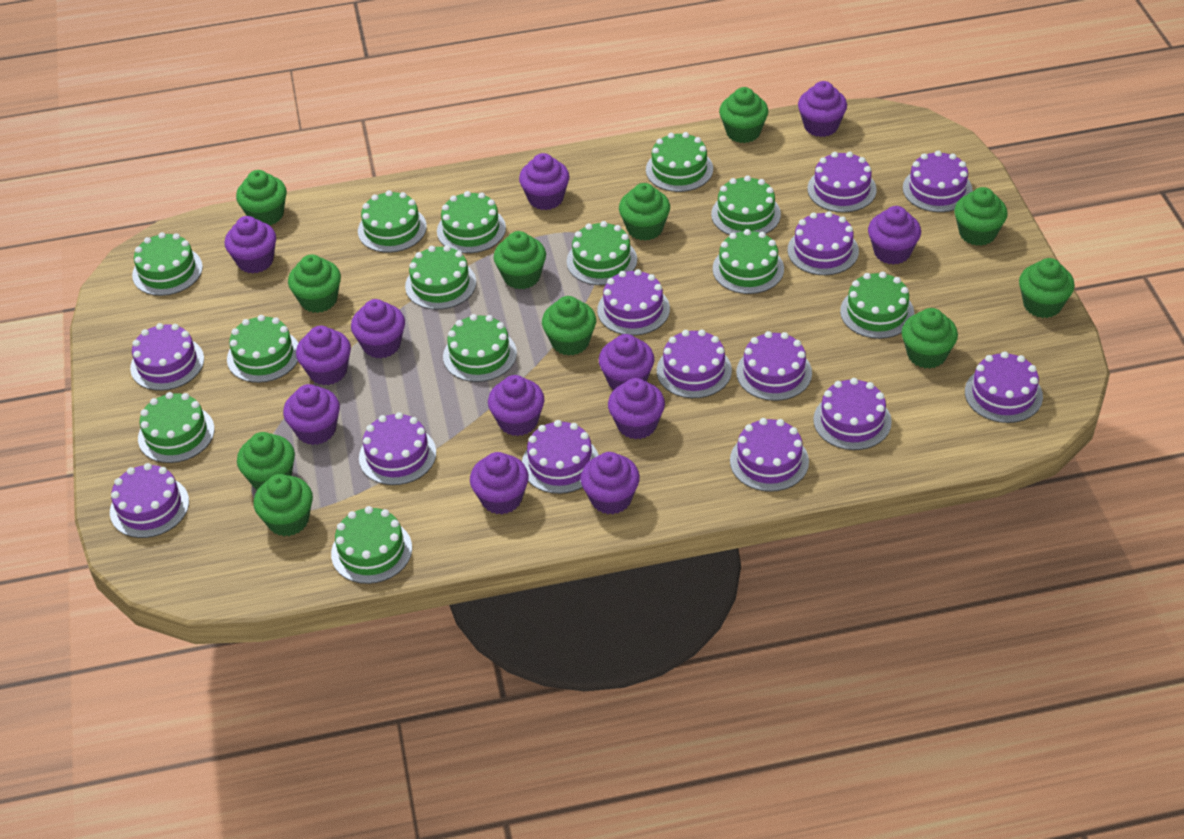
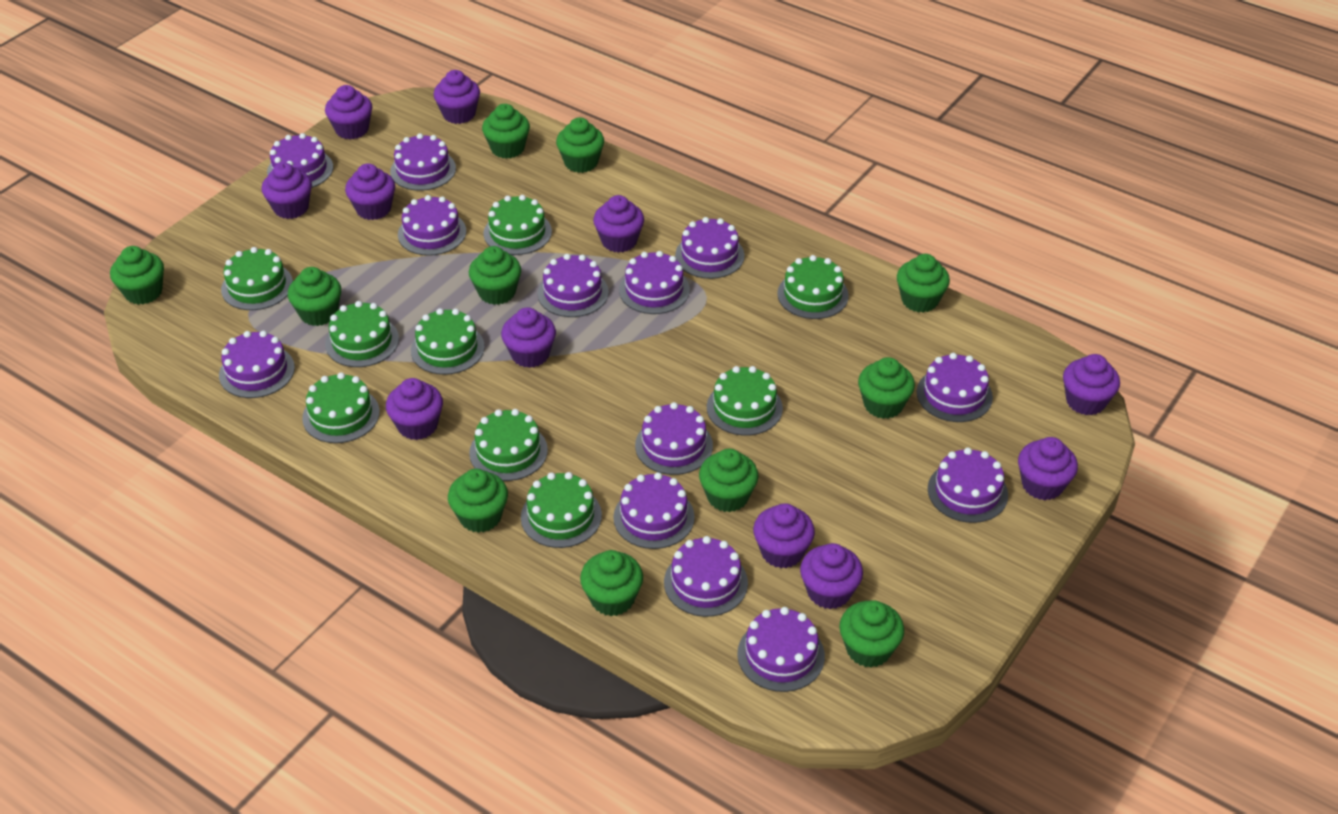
green cake: 13 -> 9
purple cupcake: 12 -> 11

